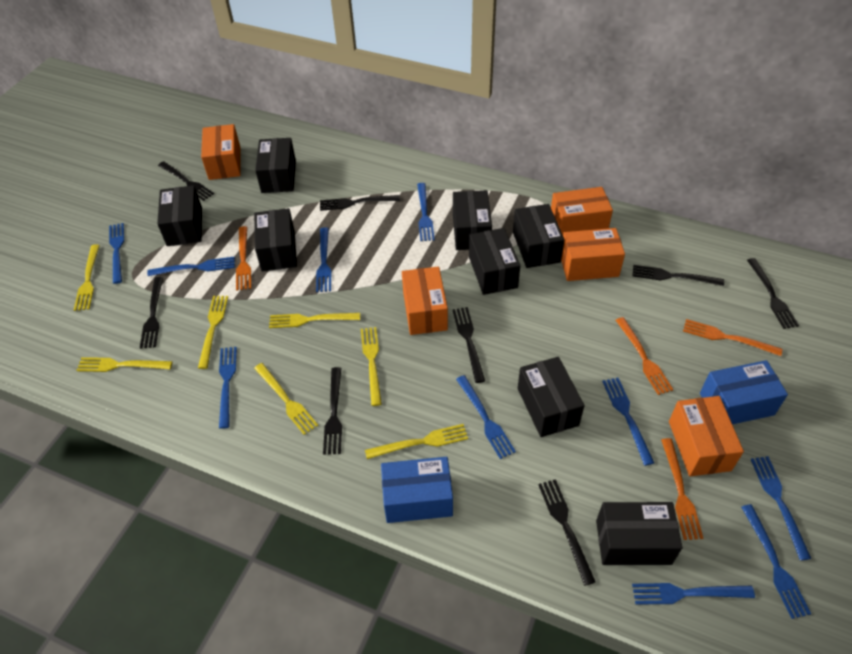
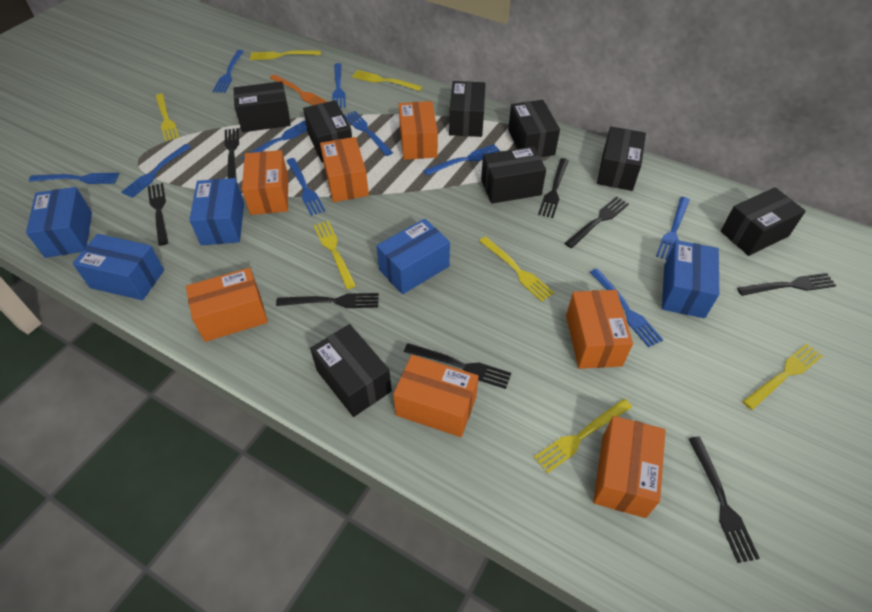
blue box: 2 -> 5
orange box: 5 -> 7
orange fork: 4 -> 1

